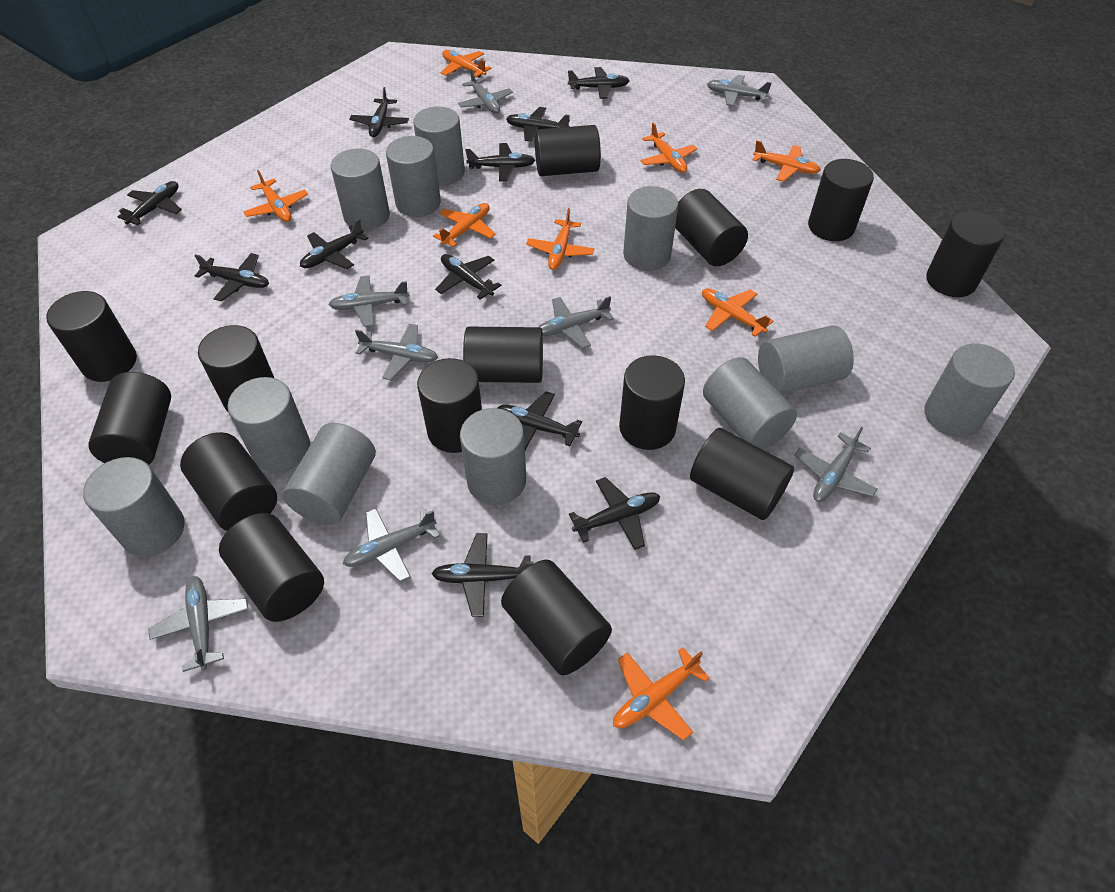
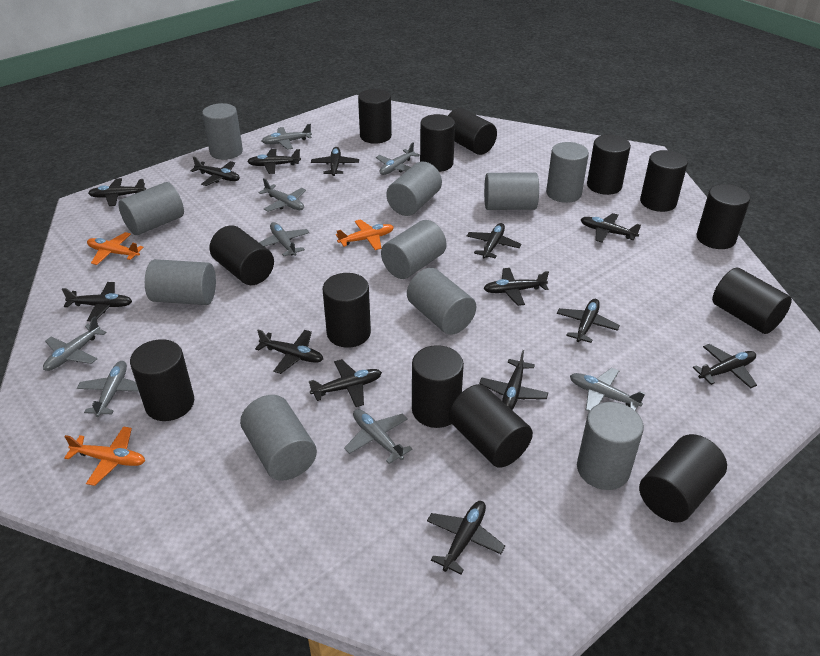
black cylinder: 14 -> 13
black plane: 11 -> 14
grey cylinder: 11 -> 10
orange plane: 8 -> 3

